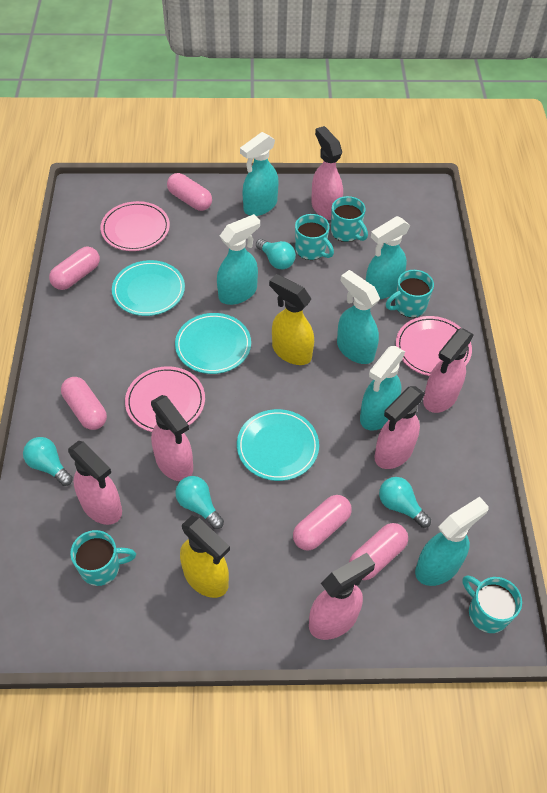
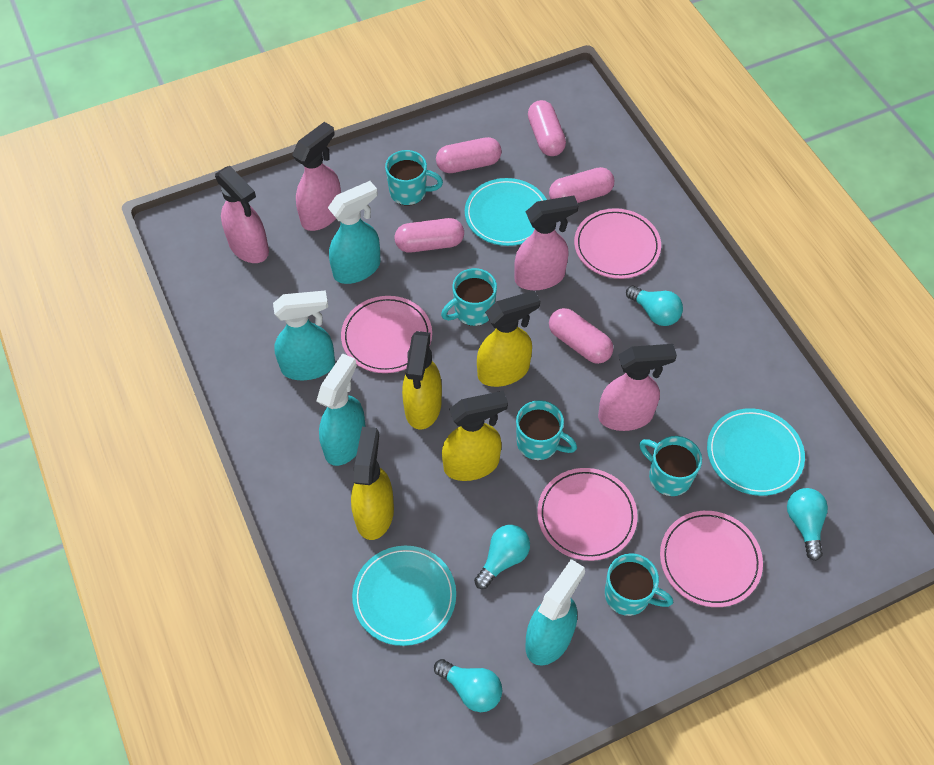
pink plate: 3 -> 4
pink spray bottle: 6 -> 4
turquoise spray bottle: 6 -> 4
yellow spray bottle: 2 -> 4

